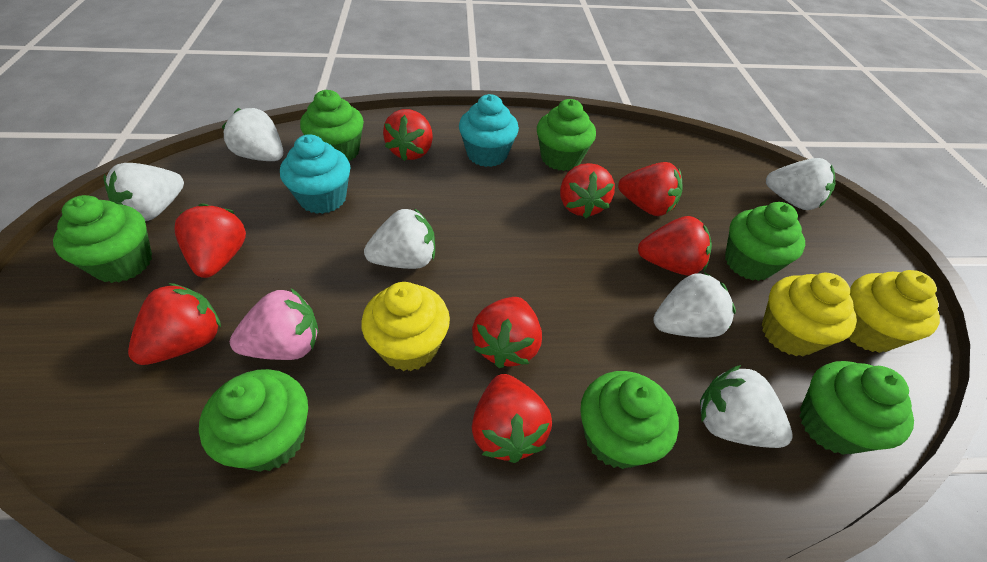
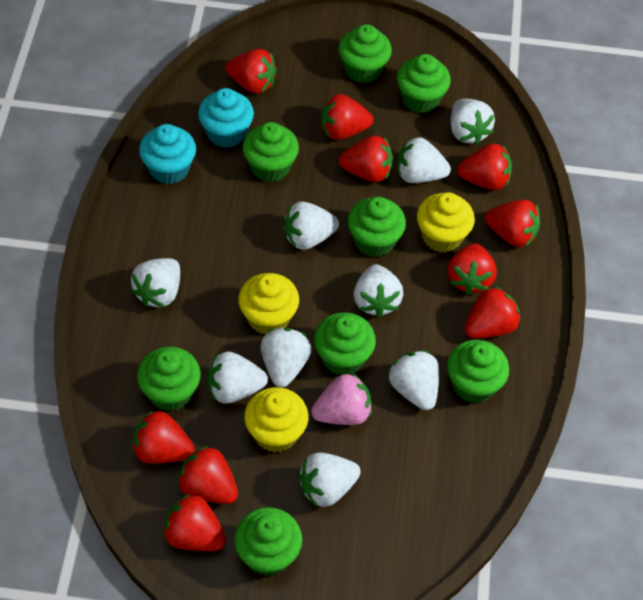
green cupcake: 7 -> 8
red strawberry: 8 -> 10
white strawberry: 6 -> 9

